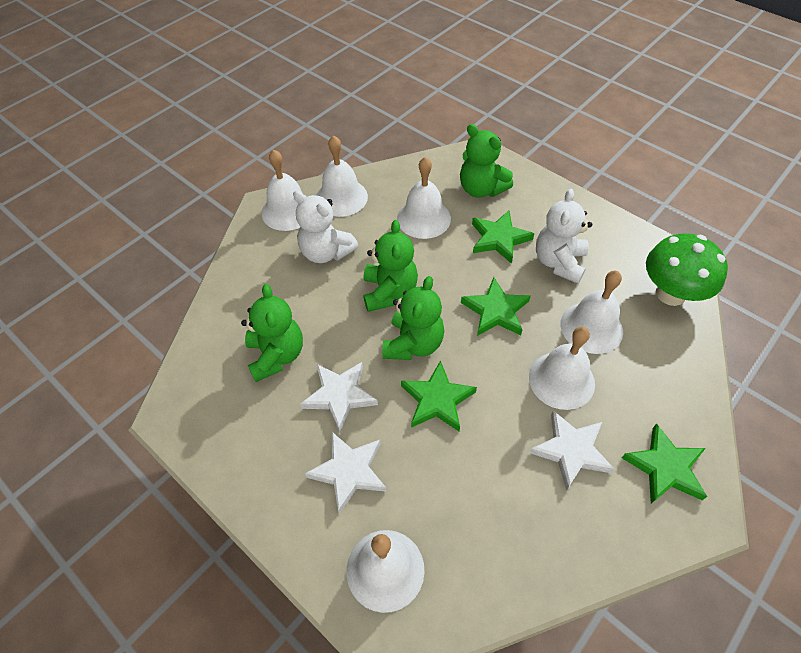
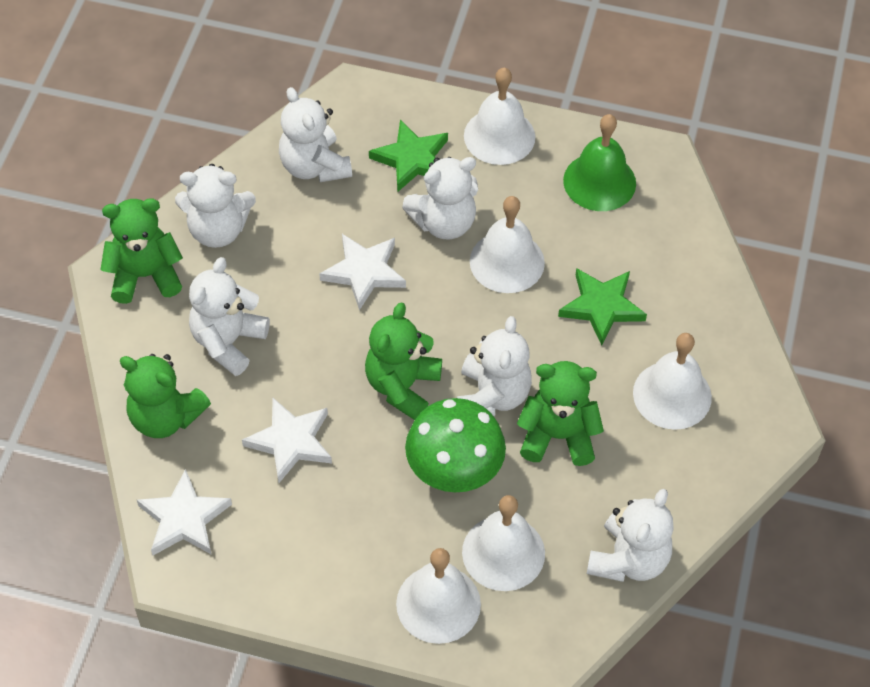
green bell: 0 -> 1
green star: 4 -> 2
white bell: 6 -> 5
white teddy bear: 2 -> 6

